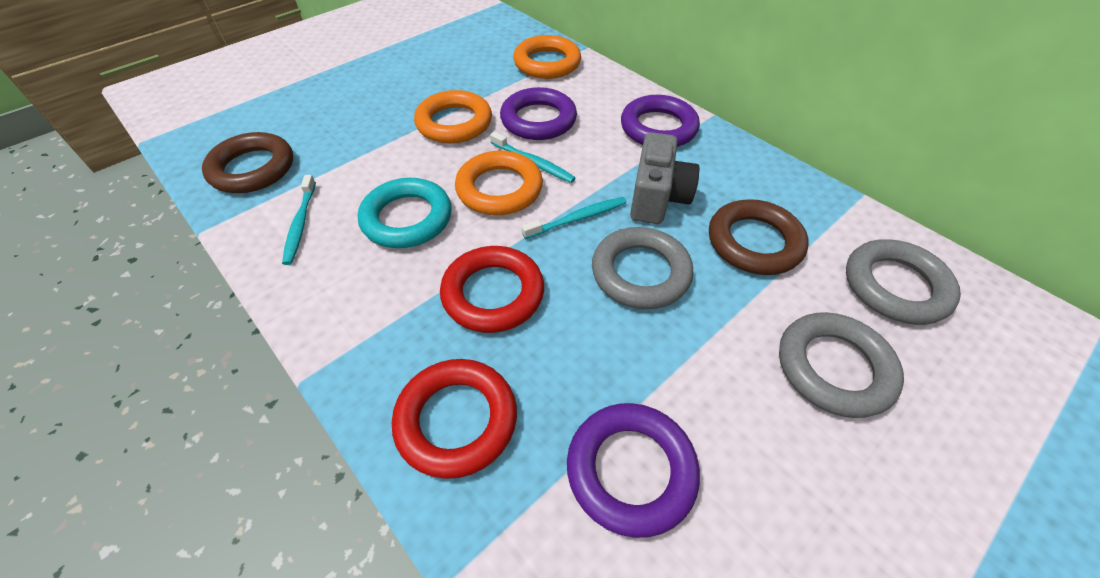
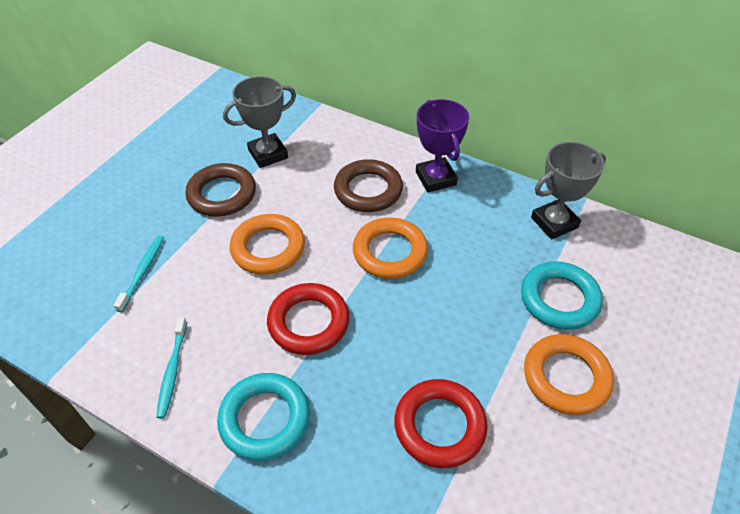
grey camera: 1 -> 0
grey ring: 3 -> 0
grey trophy: 0 -> 2
purple ring: 3 -> 0
purple trophy: 0 -> 1
turquoise ring: 1 -> 2
turquoise toothbrush: 3 -> 2

